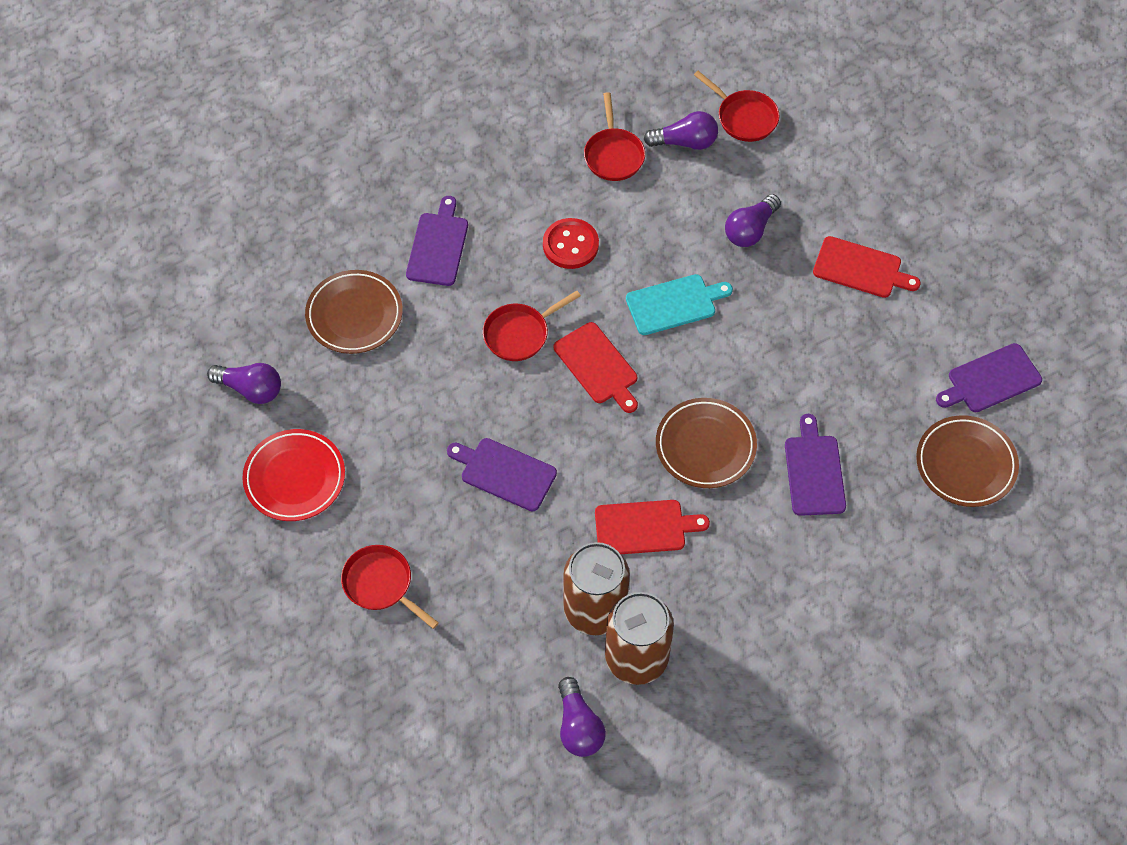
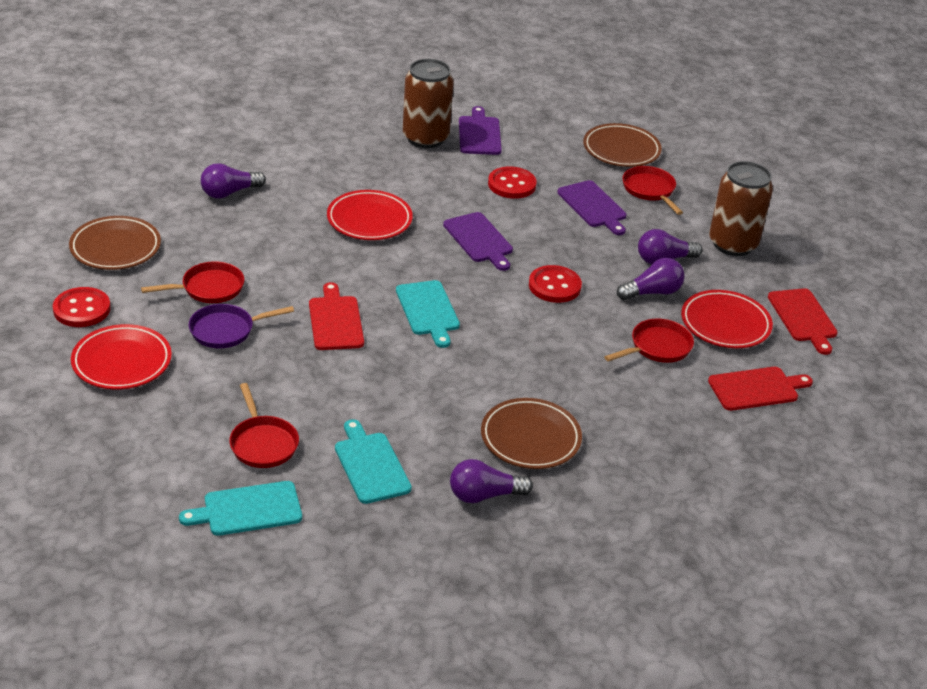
purple cutting board: 4 -> 3
purple pan: 0 -> 1
red button: 1 -> 3
red plate: 1 -> 3
turquoise cutting board: 1 -> 3

